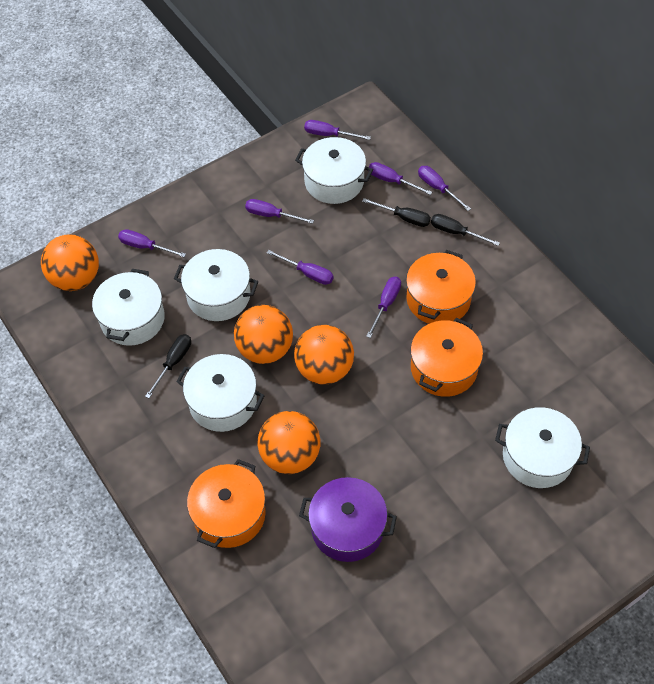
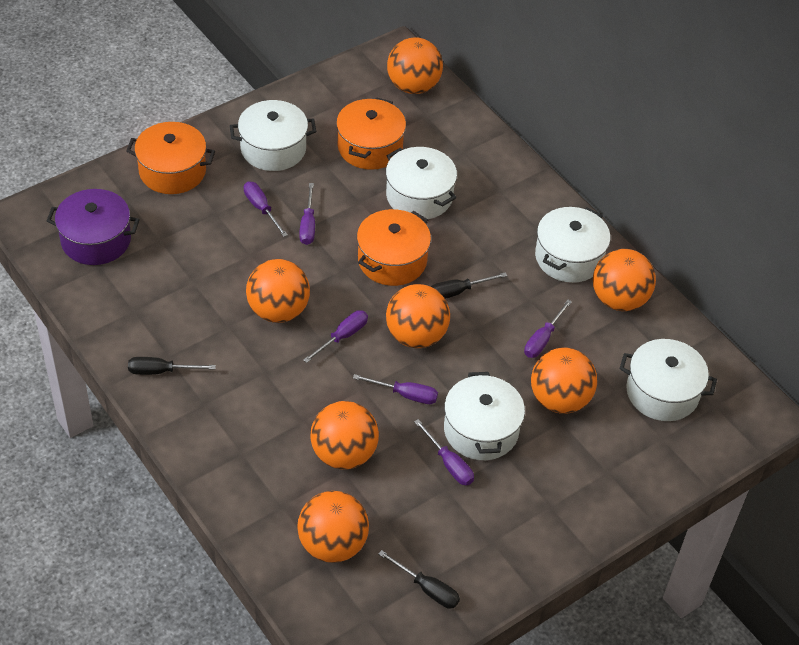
orange ball: 4 -> 7
purple screwdriver: 7 -> 6

